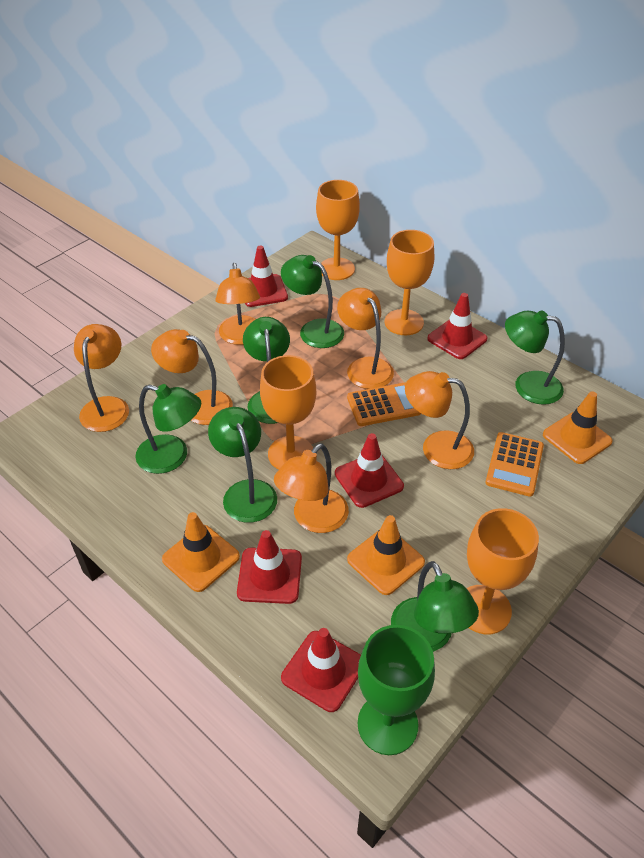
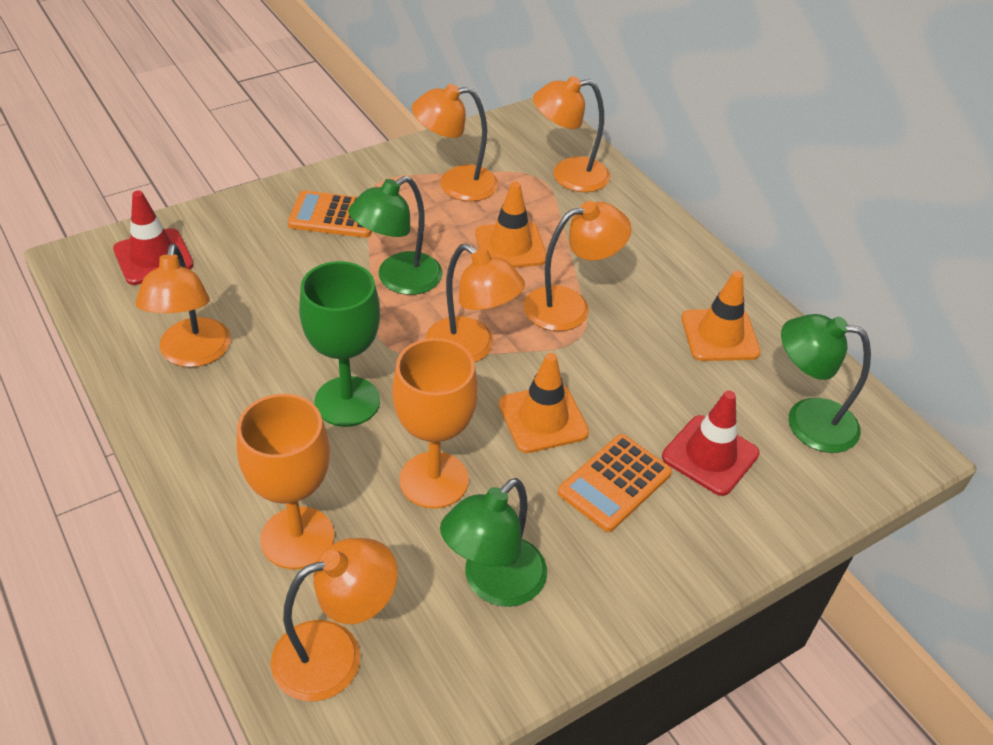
green lamp: 6 -> 3
orange goblet: 4 -> 2
red traffic cone: 5 -> 2

